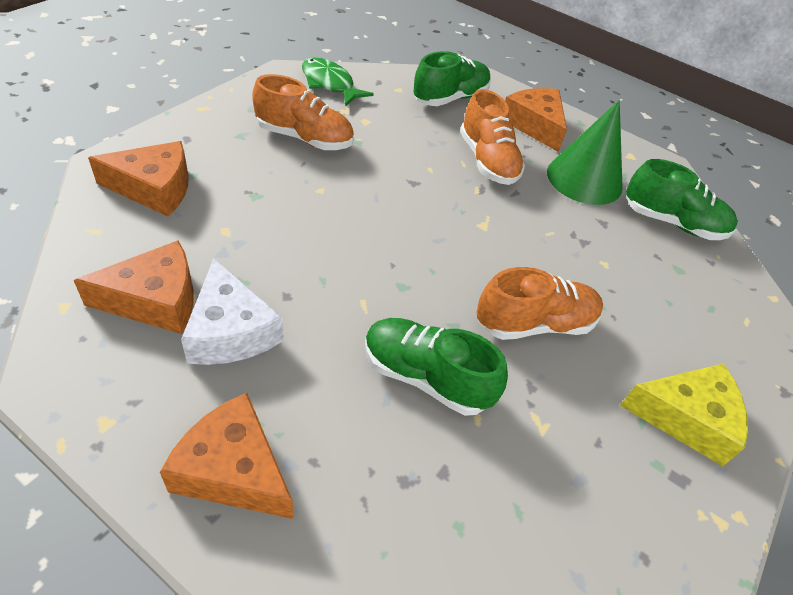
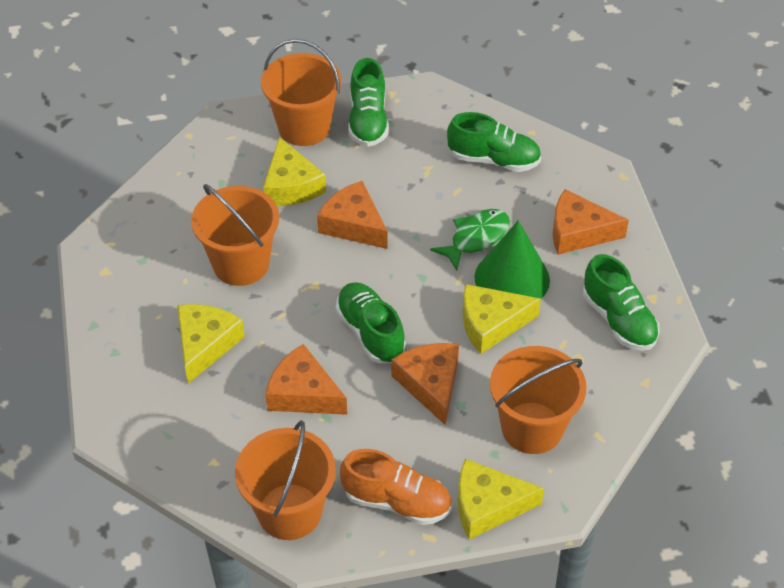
green shoe: 3 -> 4
orange bucket: 0 -> 4
orange shoe: 3 -> 1
white cheese: 1 -> 0
yellow cheese: 1 -> 4

